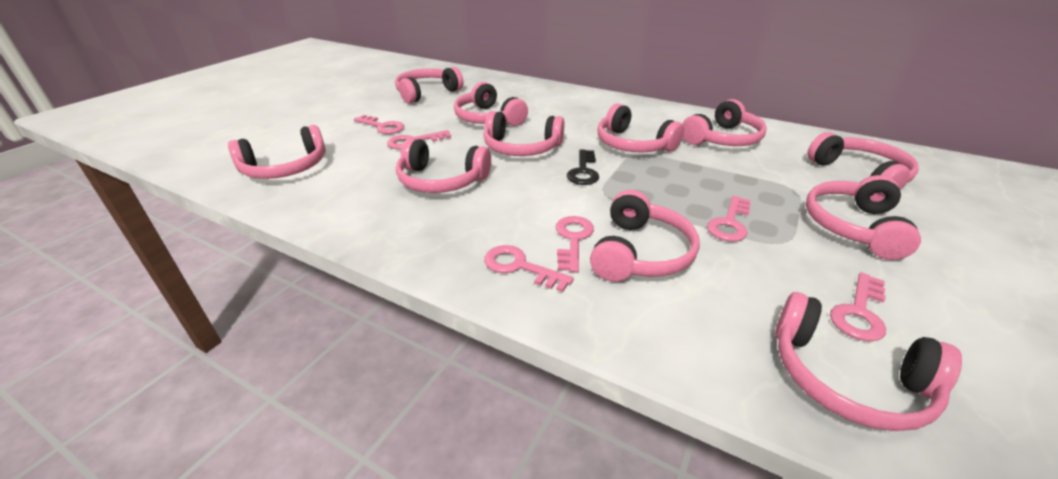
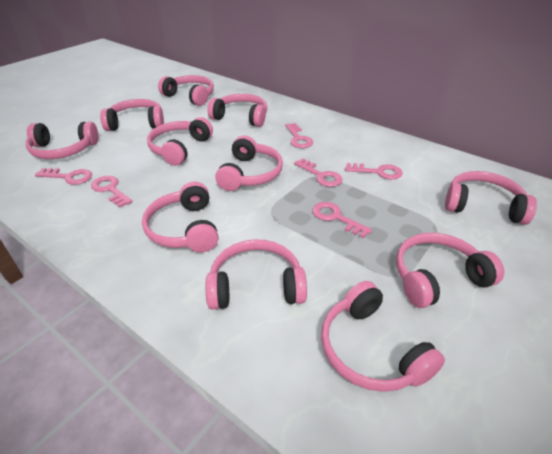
black key: 1 -> 0

